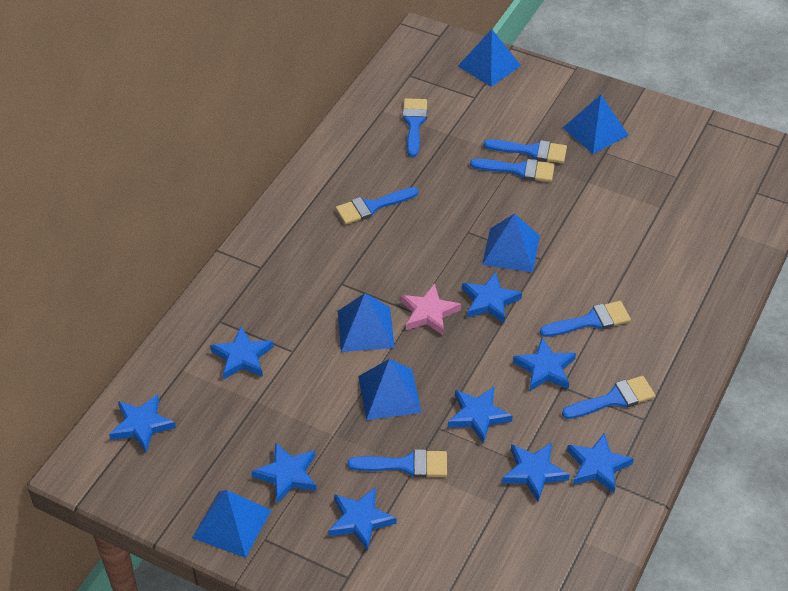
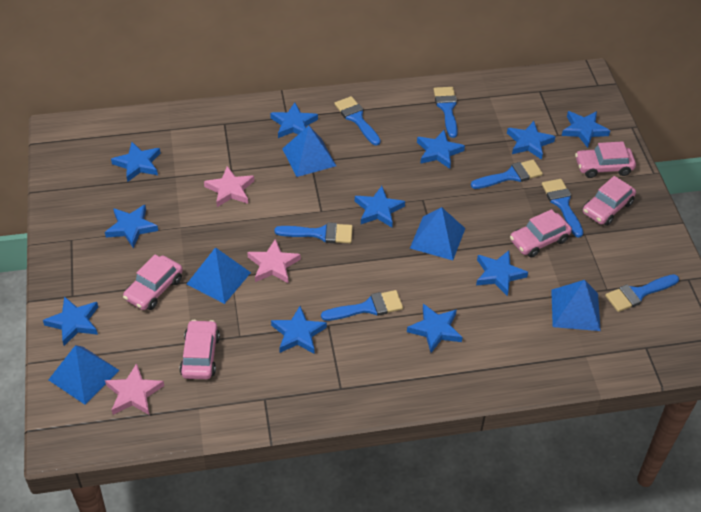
blue pyramid: 6 -> 5
blue star: 9 -> 11
pink car: 0 -> 5
pink star: 1 -> 3

